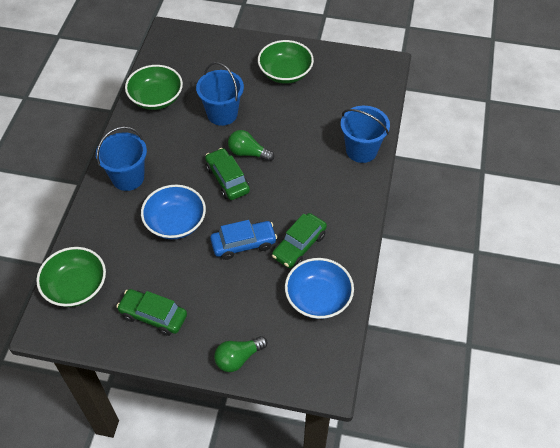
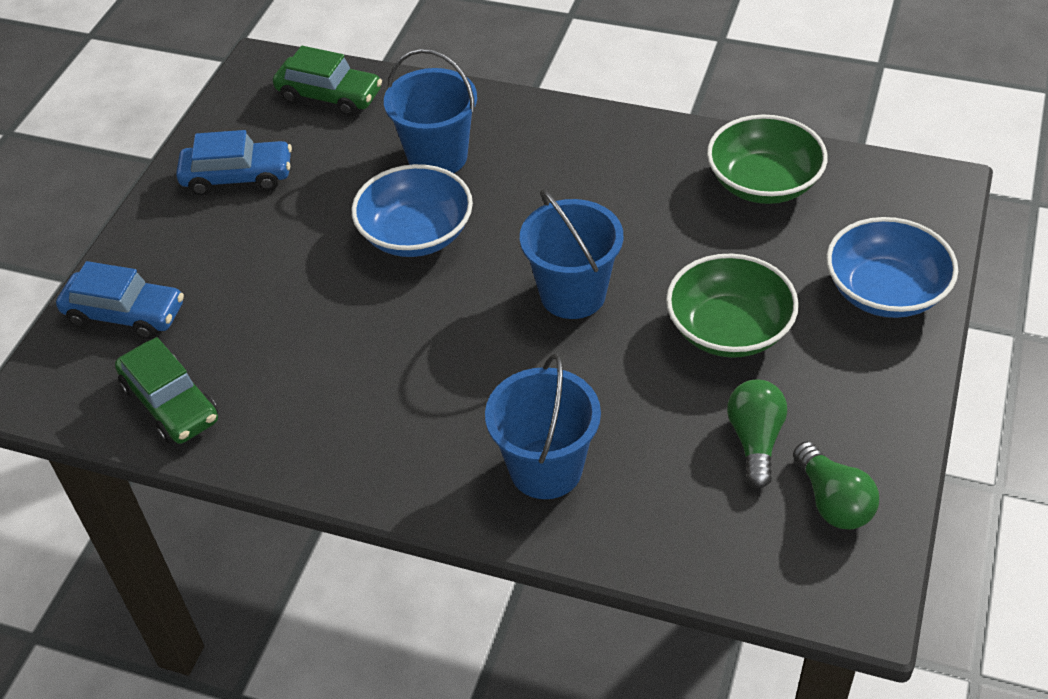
blue car: 1 -> 2
green bowl: 3 -> 2
green car: 3 -> 2

